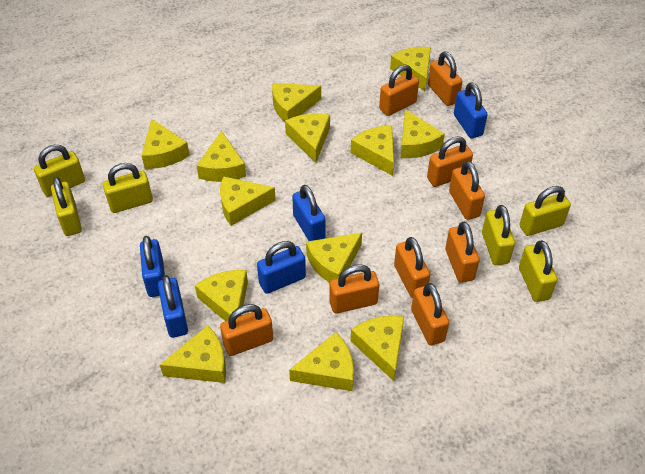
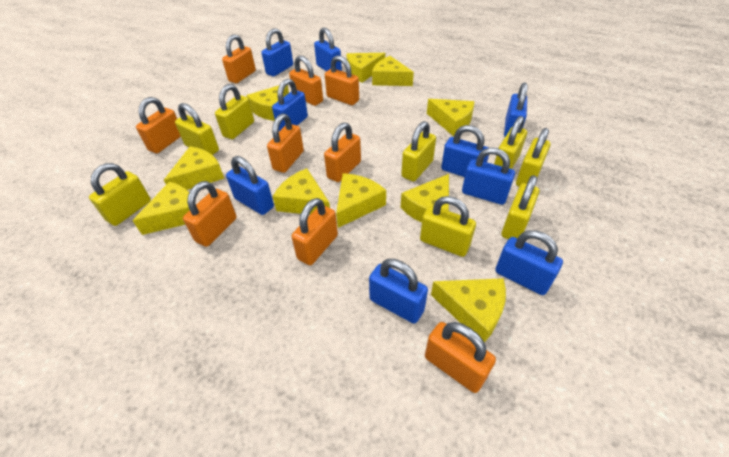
blue padlock: 5 -> 9
yellow cheese: 13 -> 10
yellow padlock: 6 -> 8

